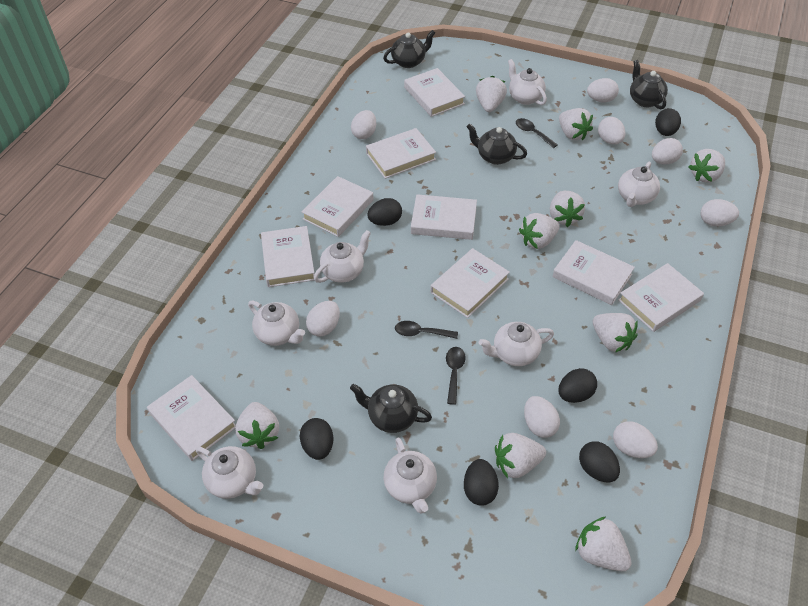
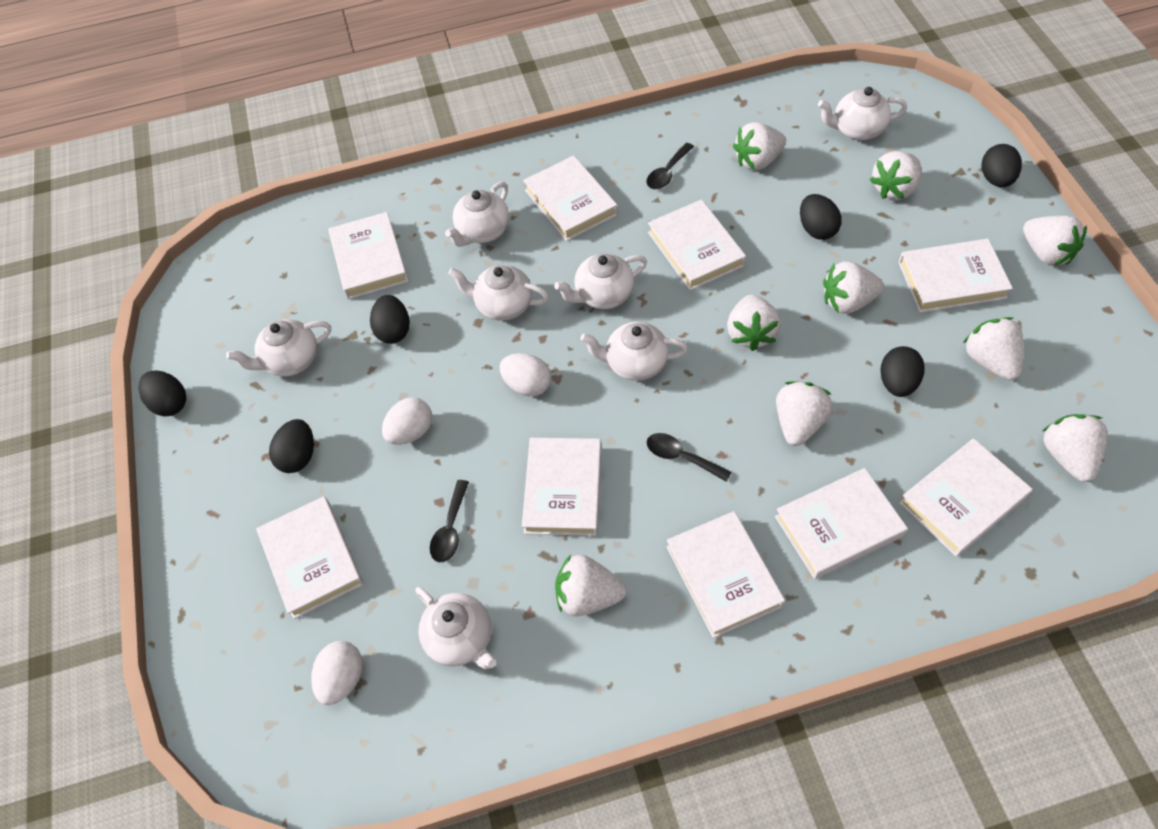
black teapot: 4 -> 0
white egg: 8 -> 3

